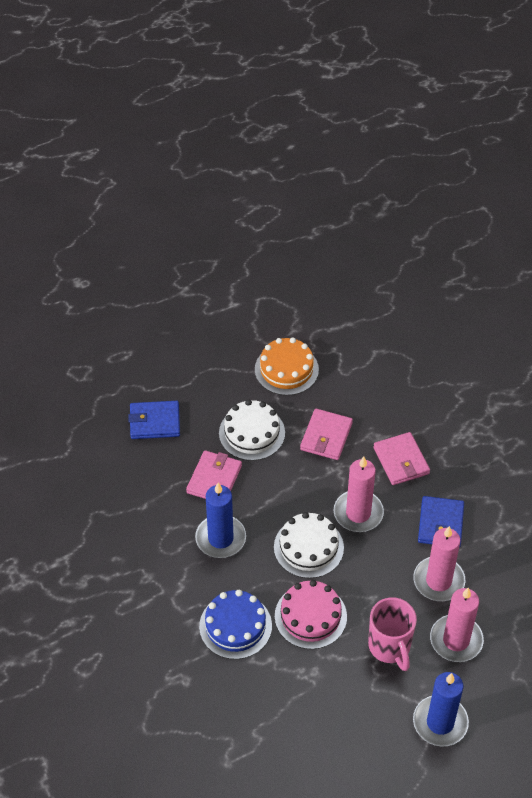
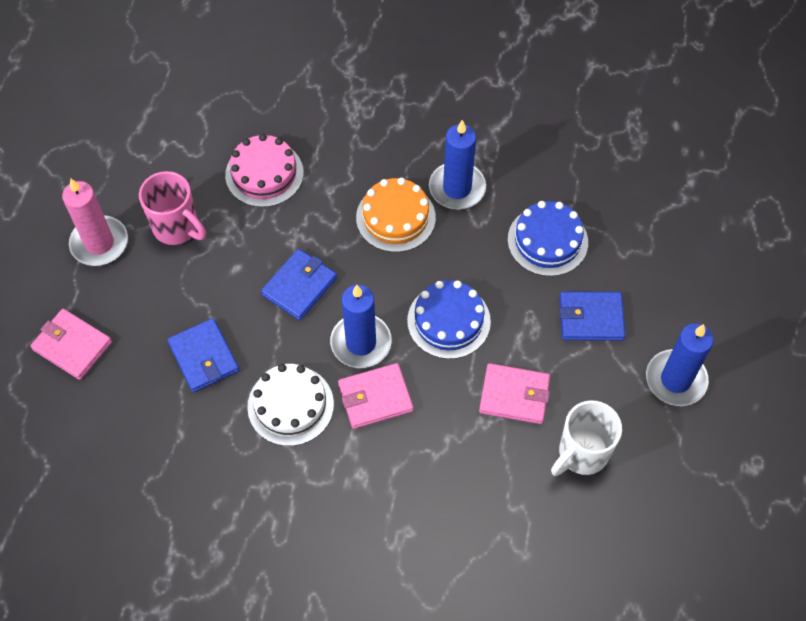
blue cake: 1 -> 2
blue candle: 2 -> 3
blue wallet: 2 -> 3
pink candle: 3 -> 1
white cake: 2 -> 1
white mug: 0 -> 1

